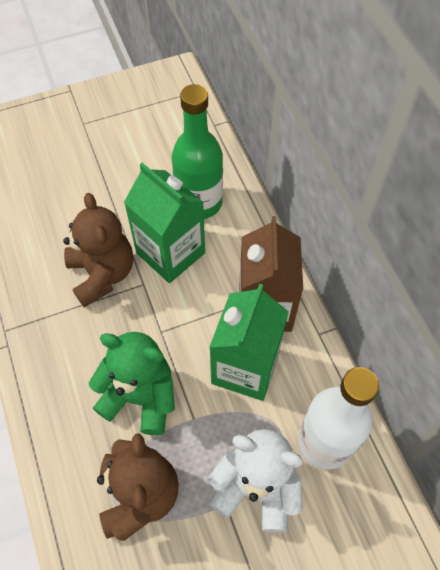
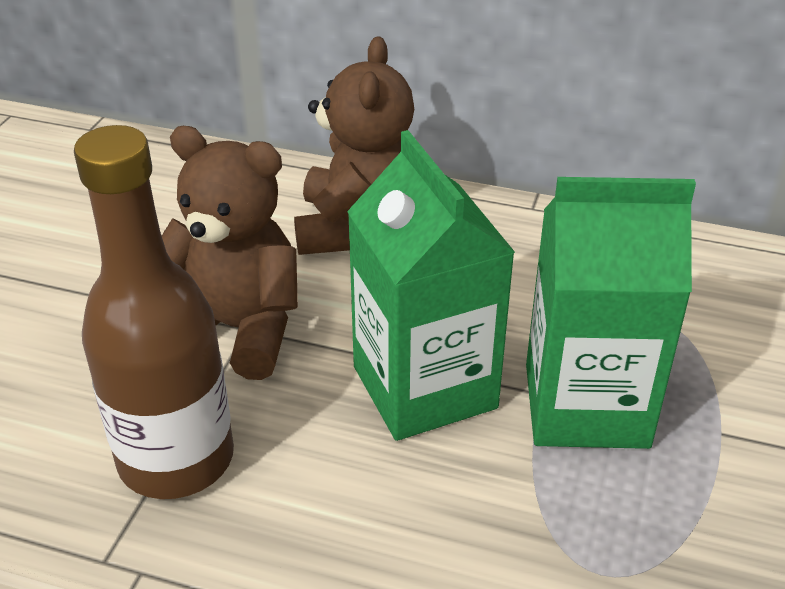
brown bottle: 0 -> 1
brown carton: 1 -> 0
green bottle: 1 -> 0
green teddy bear: 1 -> 0
white bottle: 1 -> 0
white teddy bear: 1 -> 0

